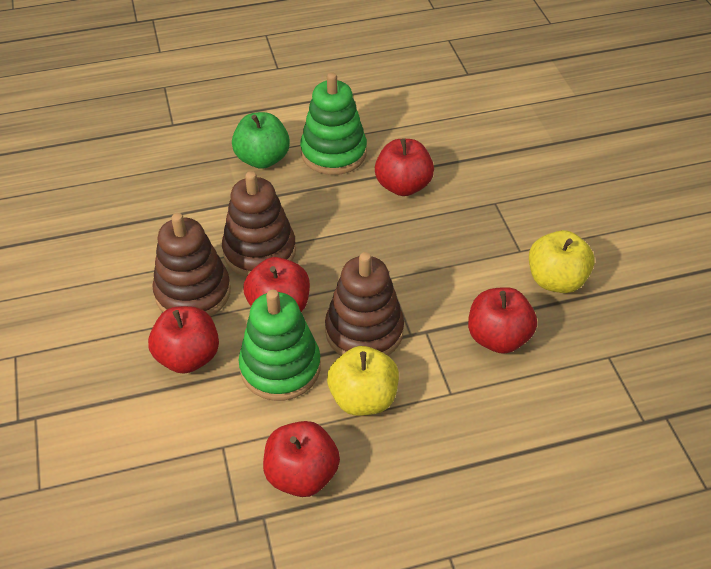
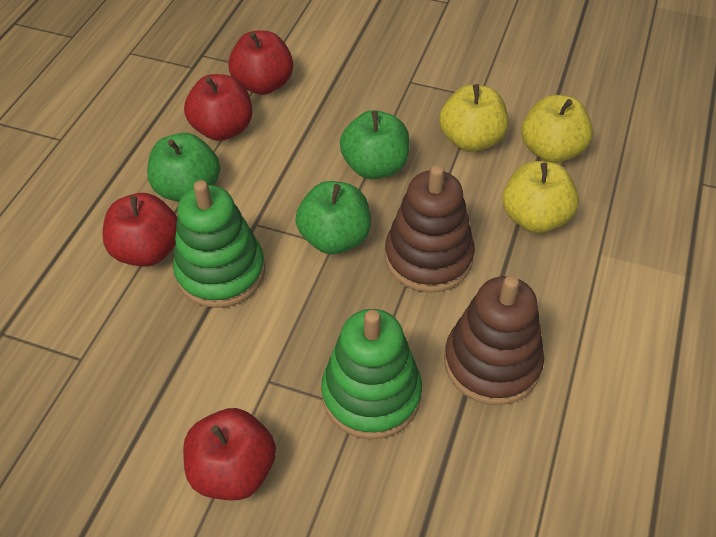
brown stacking toy: 3 -> 2
green apple: 1 -> 3
red apple: 5 -> 4
yellow apple: 2 -> 3

